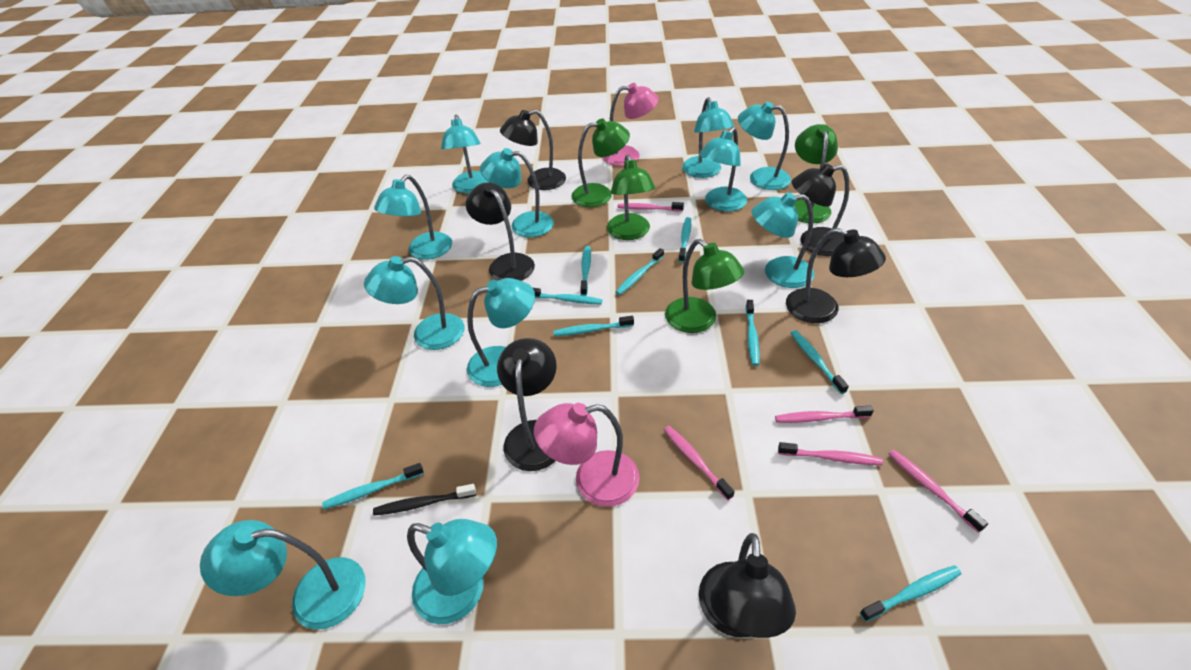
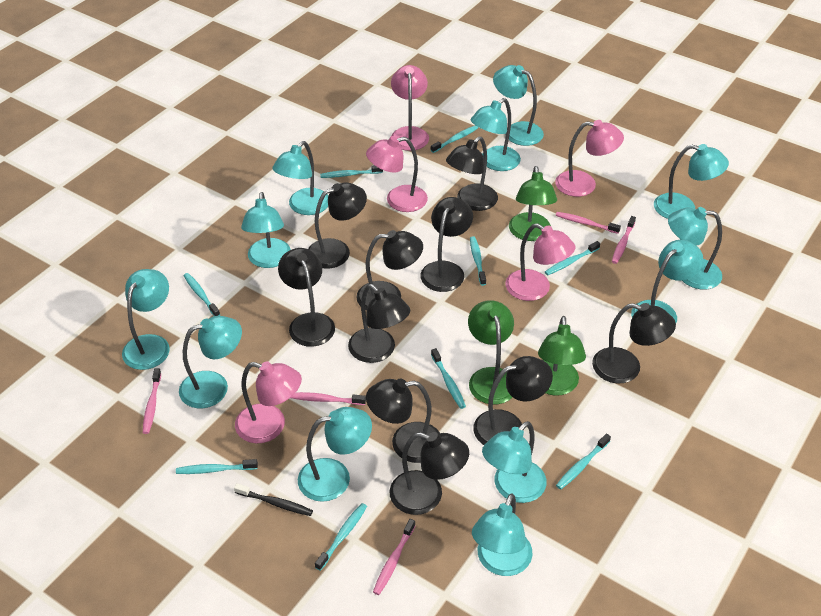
black lamp: 6 -> 10
green lamp: 4 -> 3
pink lamp: 2 -> 5
turquoise lamp: 11 -> 12

